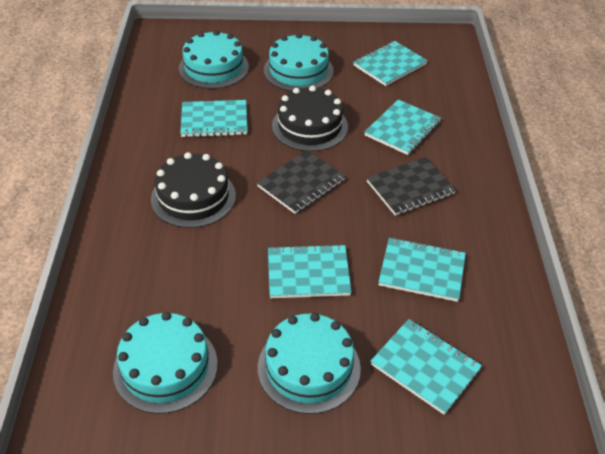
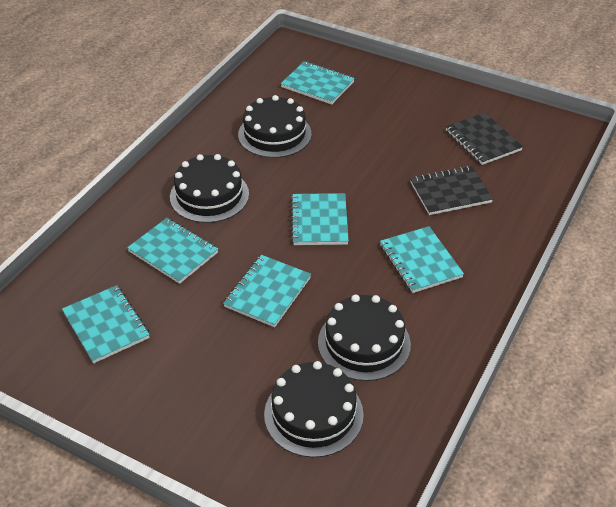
black cake: 2 -> 4
turquoise cake: 4 -> 0

